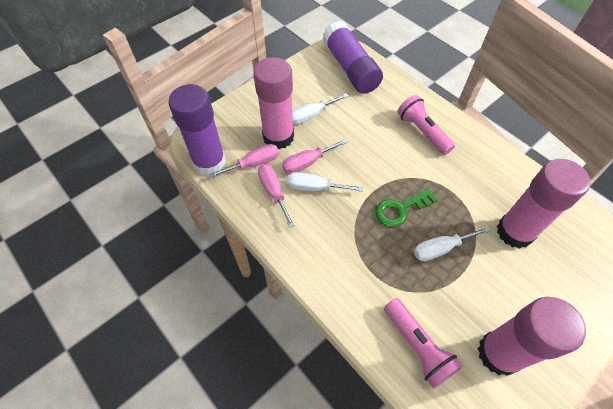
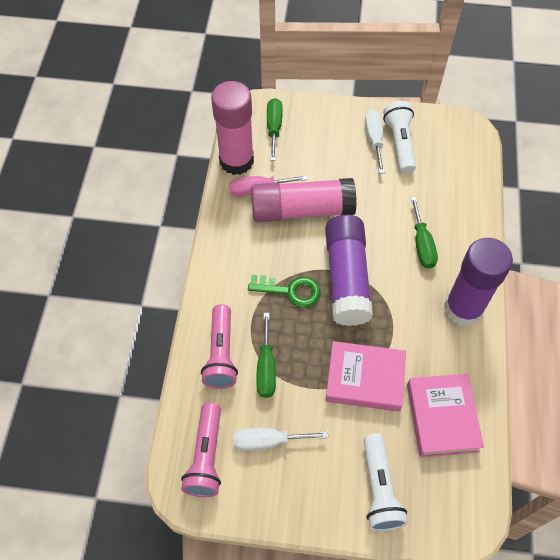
green screwdriver: 0 -> 3
pink book: 0 -> 2
pink glue stick: 3 -> 2
pink screwdriver: 3 -> 1
white flashlight: 0 -> 2
white screwdriver: 3 -> 2

